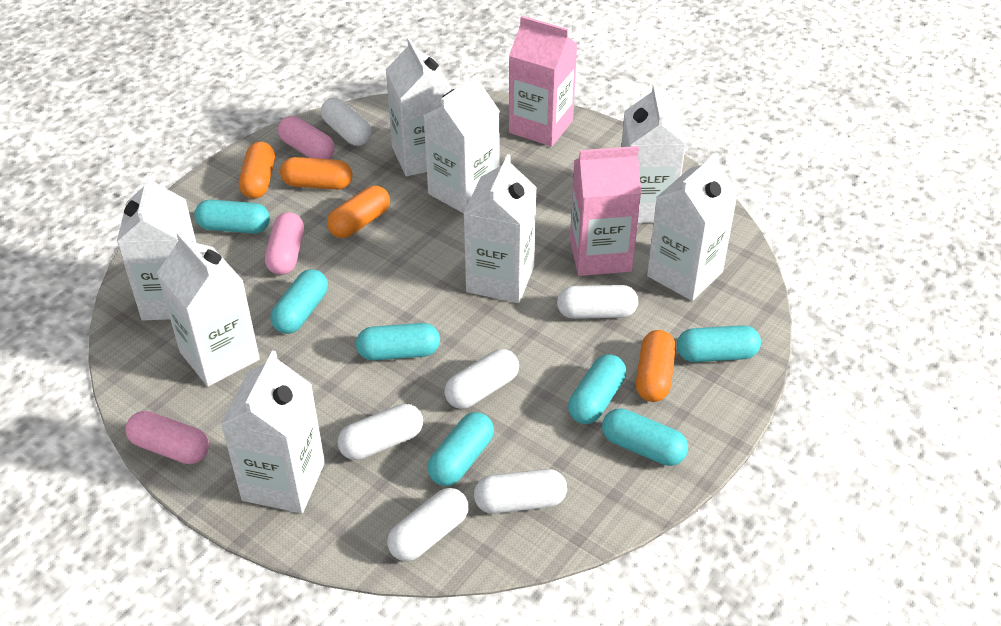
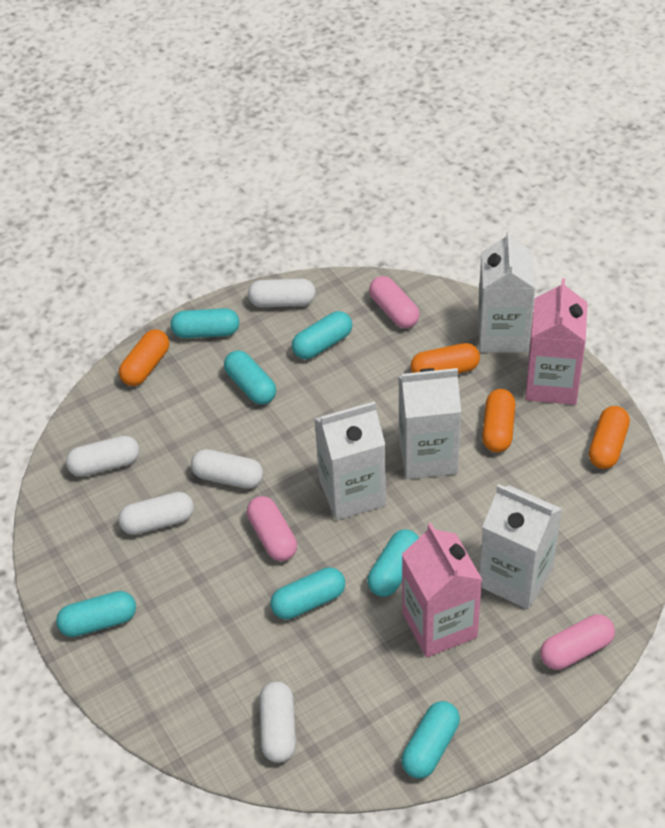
white capsule: 6 -> 5
white carton: 8 -> 4

